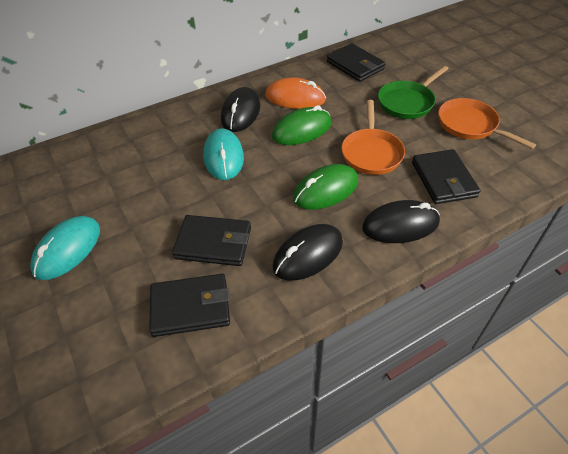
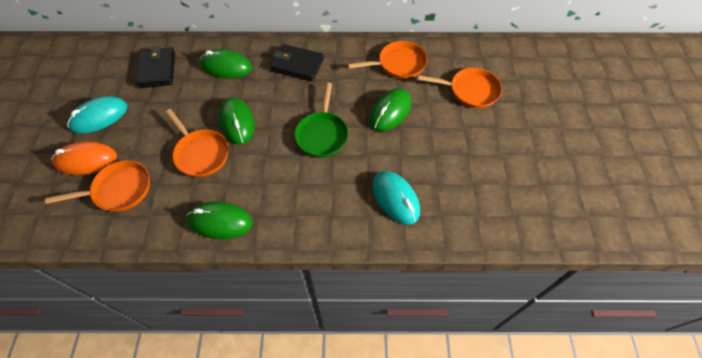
black mouse: 3 -> 0
black wallet: 4 -> 2
green mouse: 2 -> 4
orange pan: 2 -> 4

